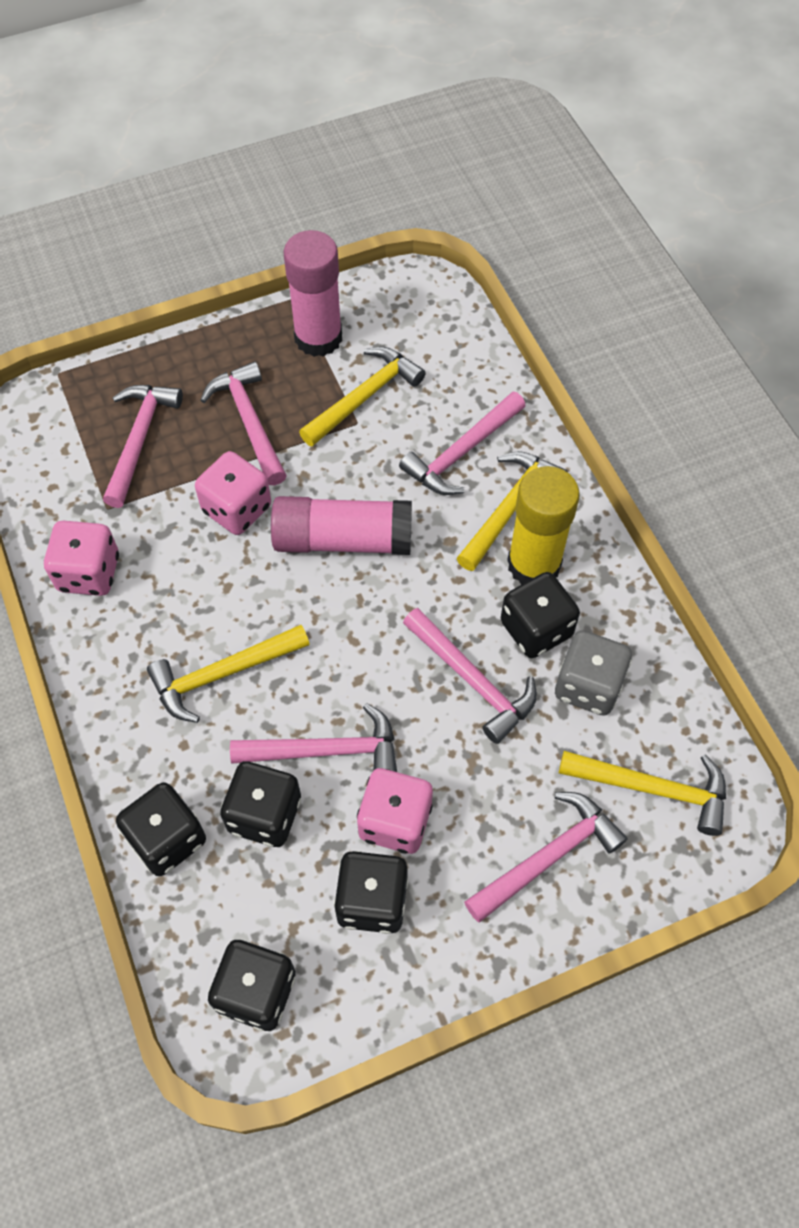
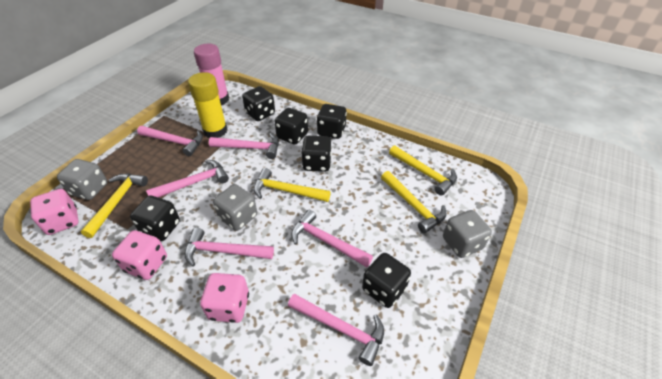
black dice: 5 -> 6
grey dice: 1 -> 3
pink glue stick: 2 -> 1

